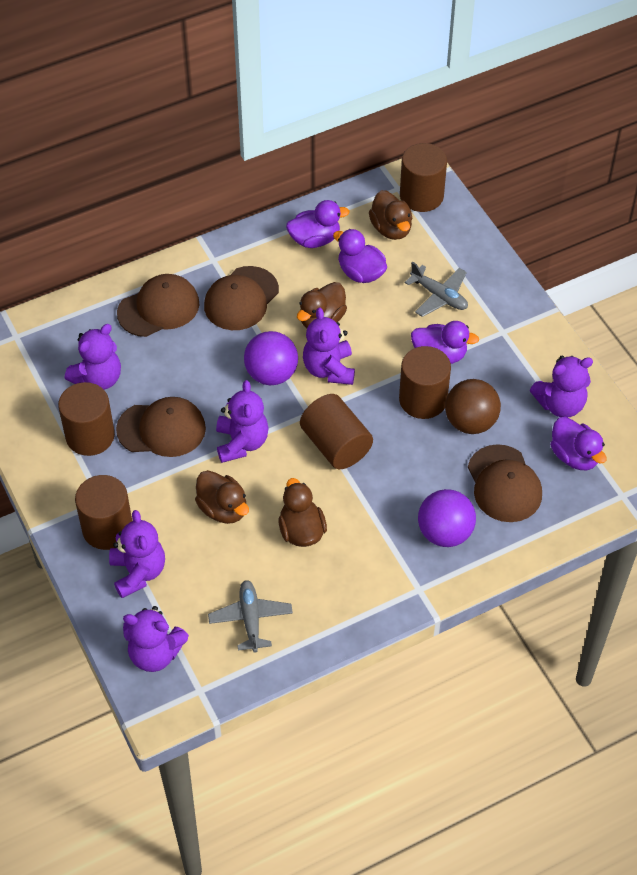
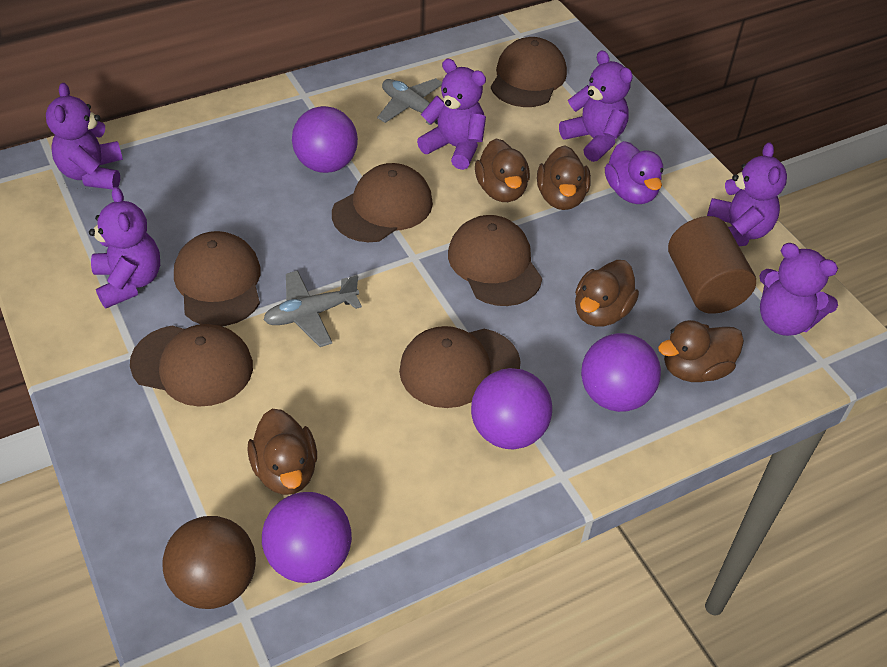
brown cap: 4 -> 6
brown cylinder: 5 -> 1
brown duck: 4 -> 5
purple ball: 2 -> 4
purple duck: 4 -> 1

